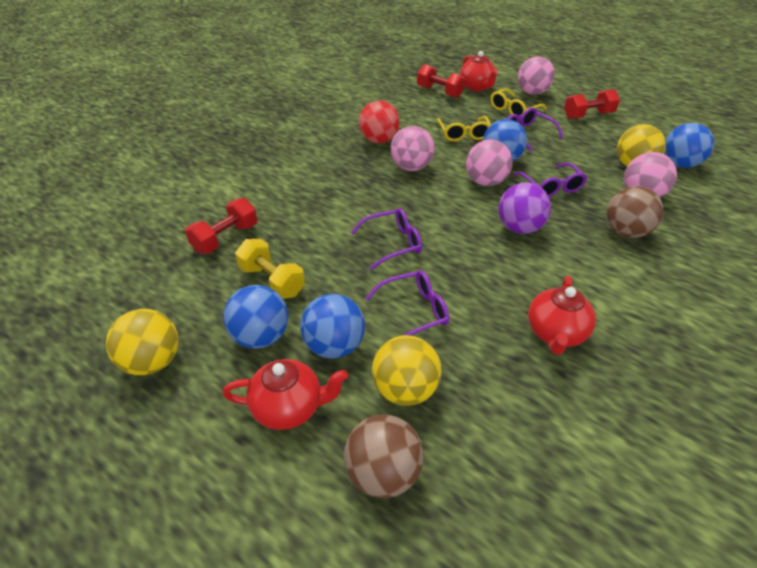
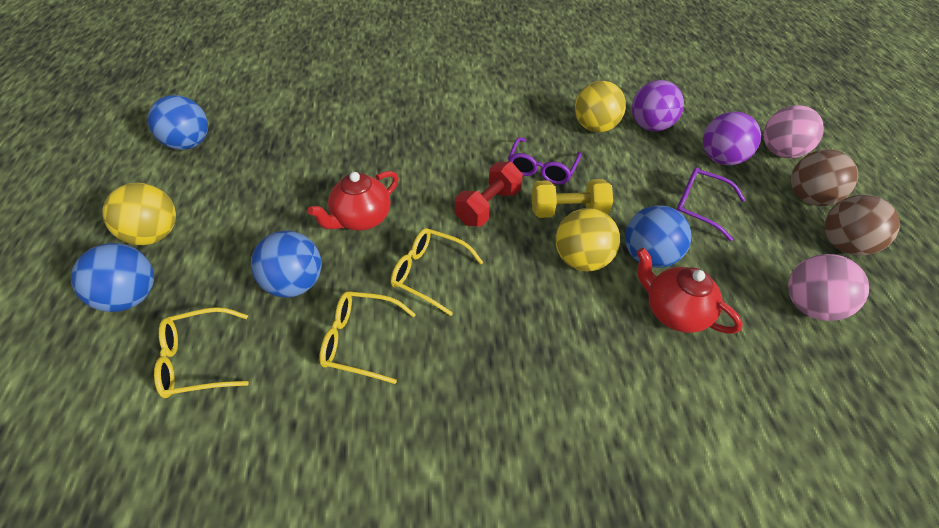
pink ball: 4 -> 2
purple ball: 1 -> 2
purple glasses: 4 -> 2
red ball: 1 -> 0
red dumbbell: 3 -> 1
red teapot: 3 -> 2
yellow glasses: 2 -> 3

